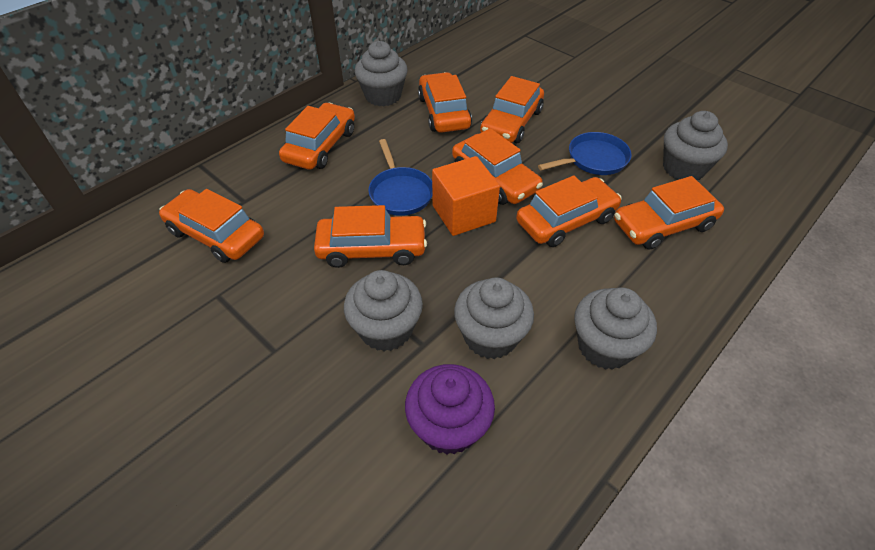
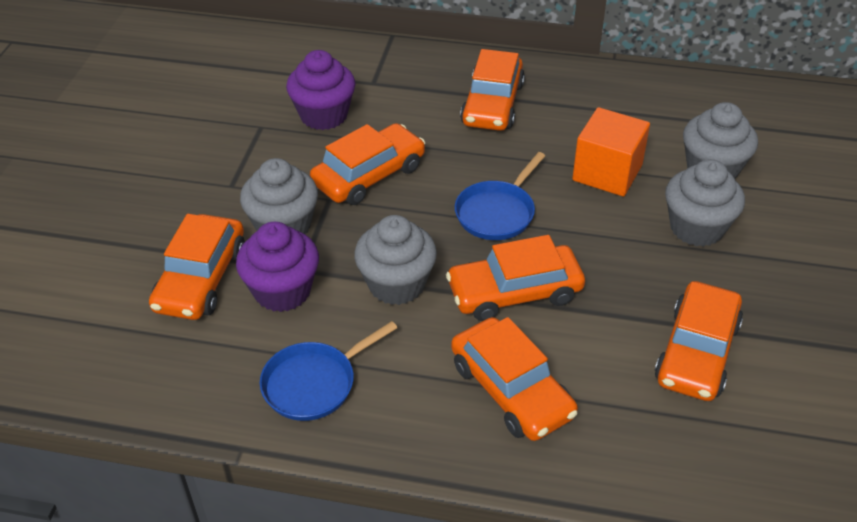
grey cupcake: 5 -> 4
orange car: 8 -> 6
purple cupcake: 1 -> 2

